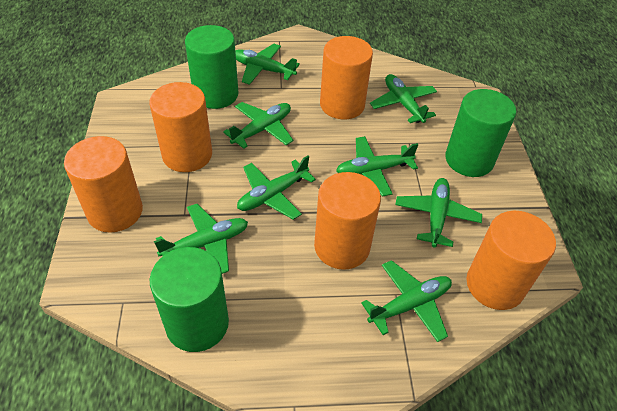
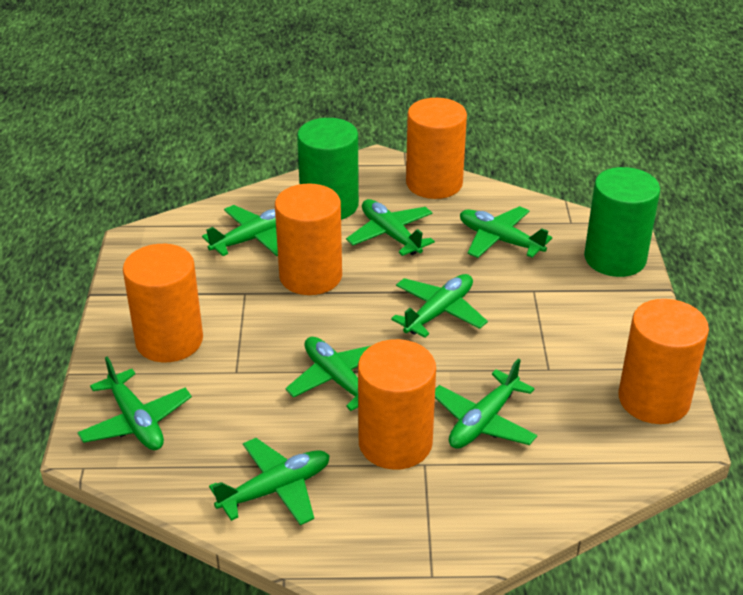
green cylinder: 3 -> 2

